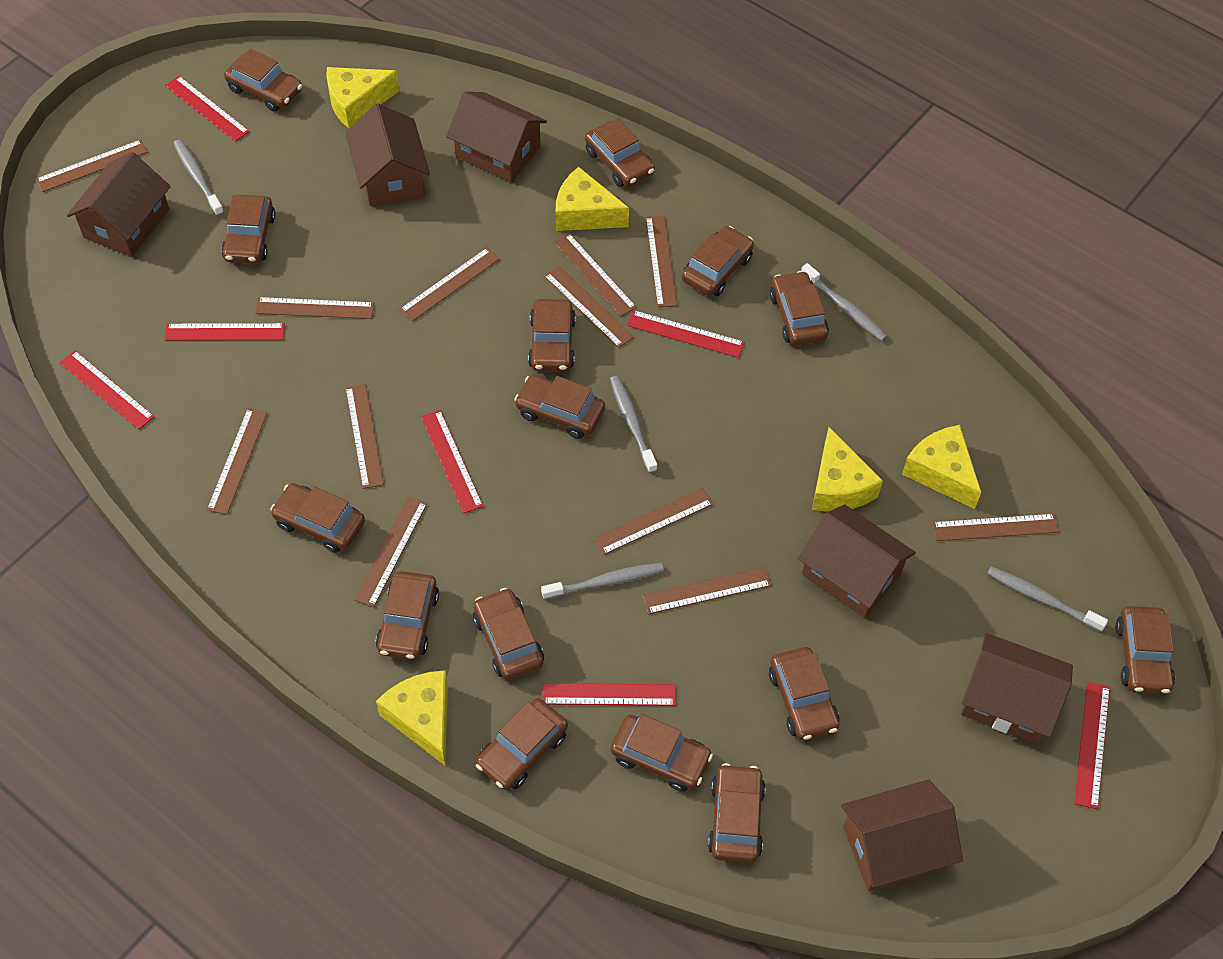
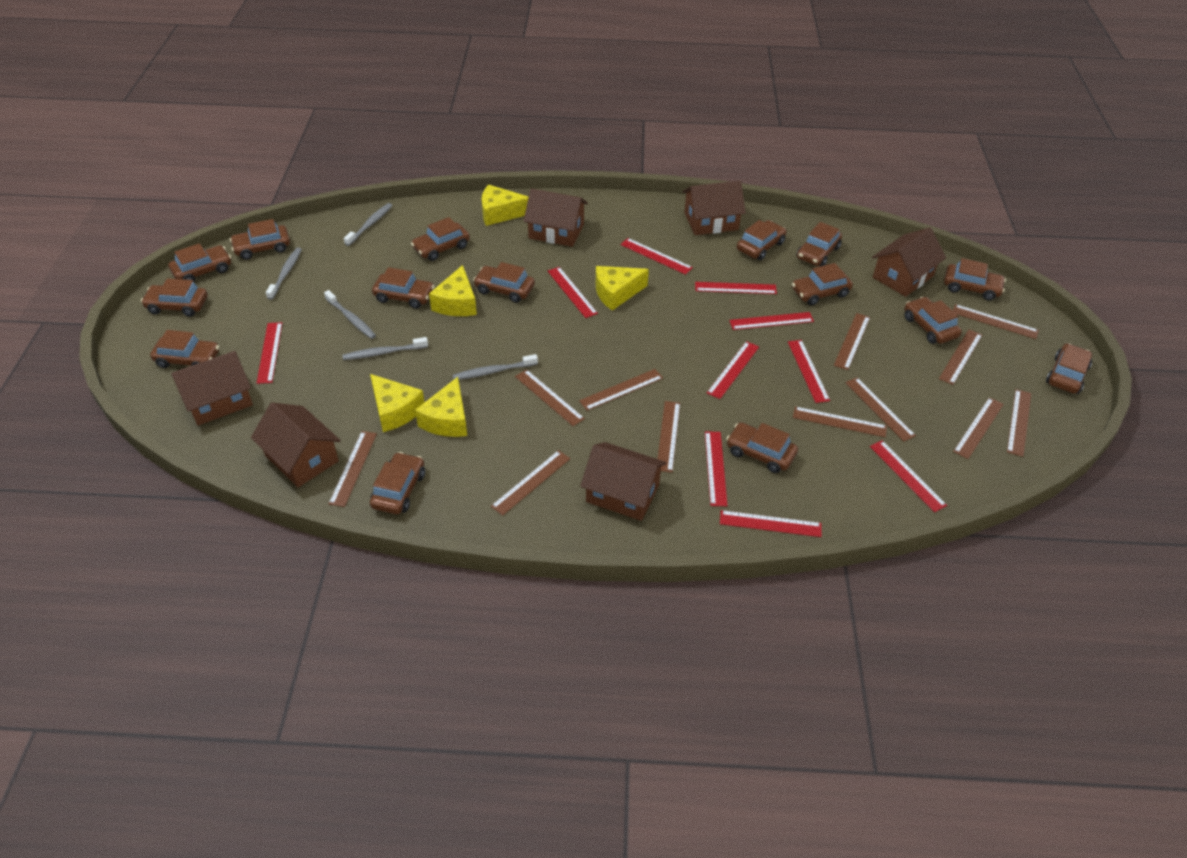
red ruler: 7 -> 10

